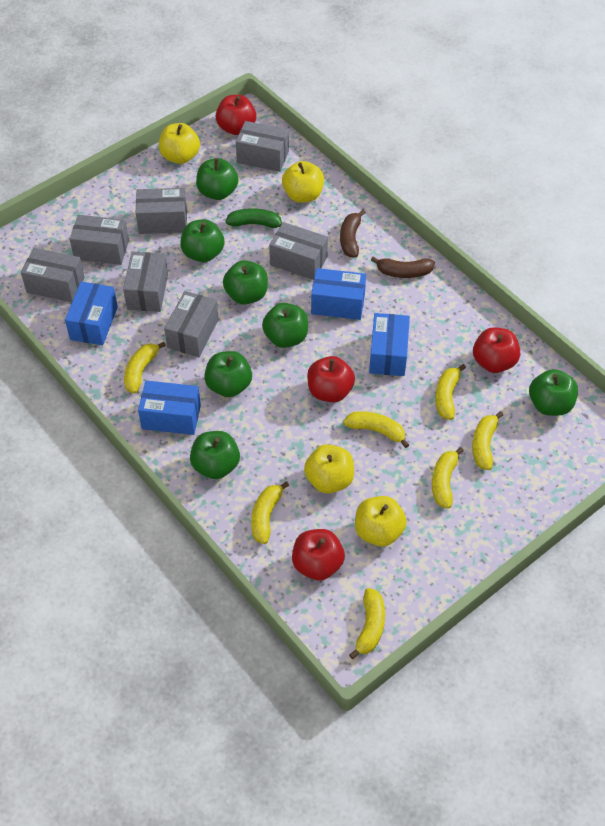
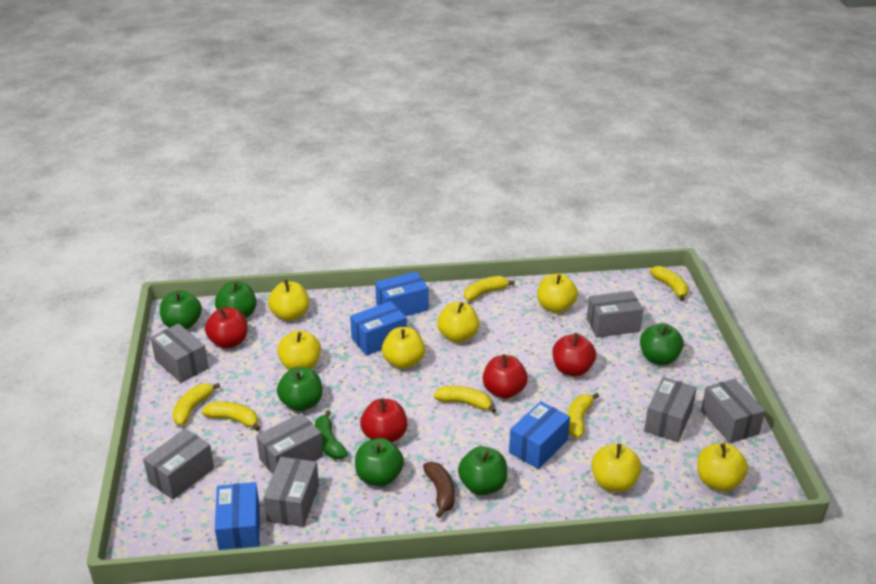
brown banana: 2 -> 1
green apple: 7 -> 6
yellow apple: 4 -> 7
yellow banana: 7 -> 6

